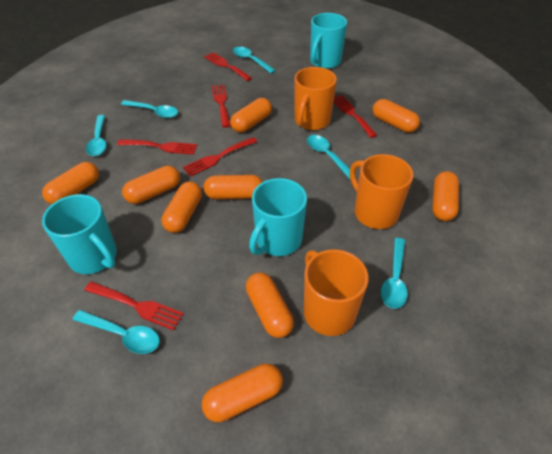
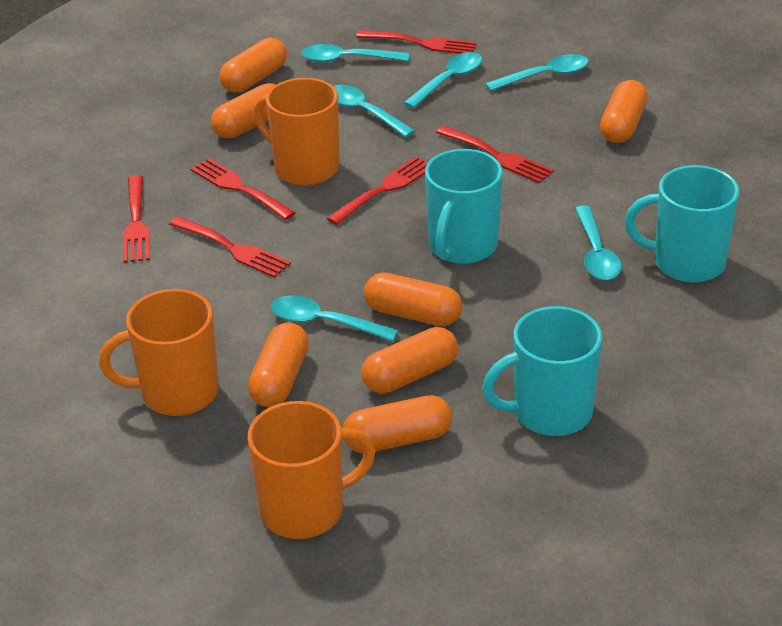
orange capsule: 9 -> 7

